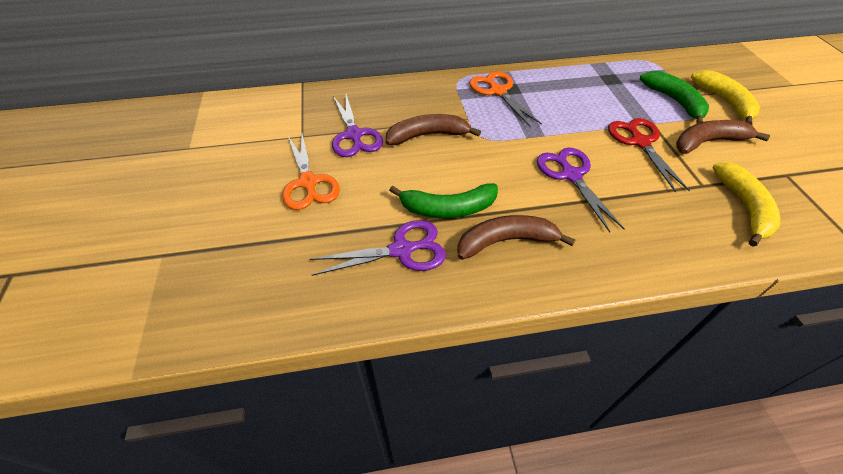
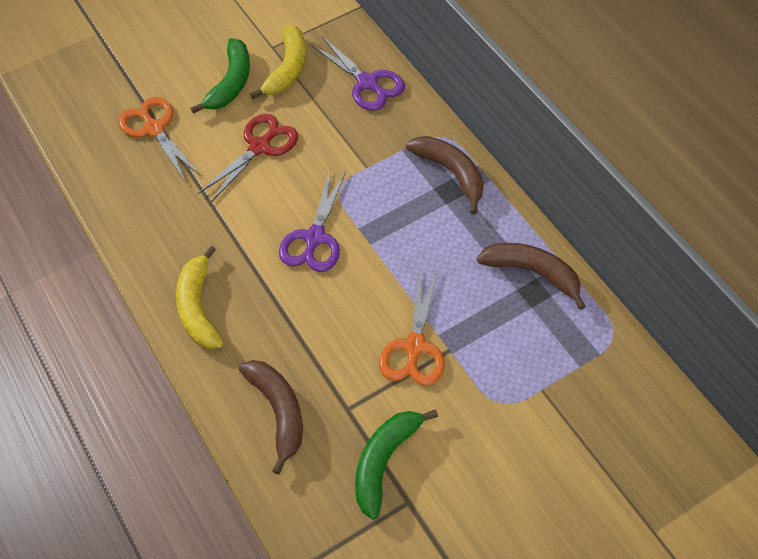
purple scissors: 3 -> 2

